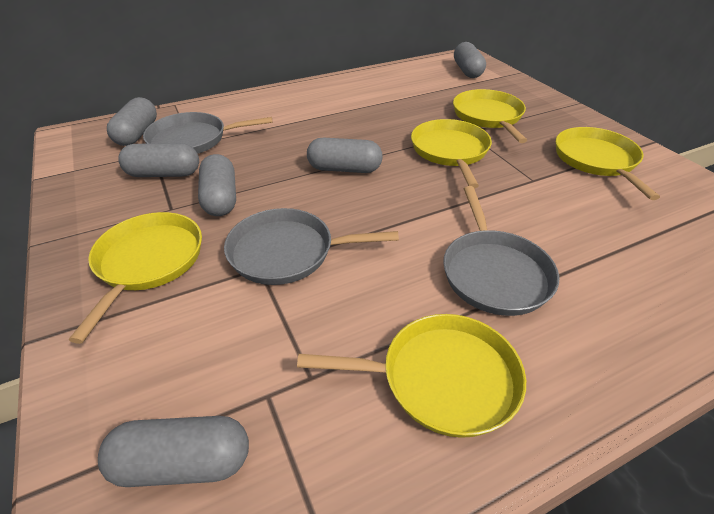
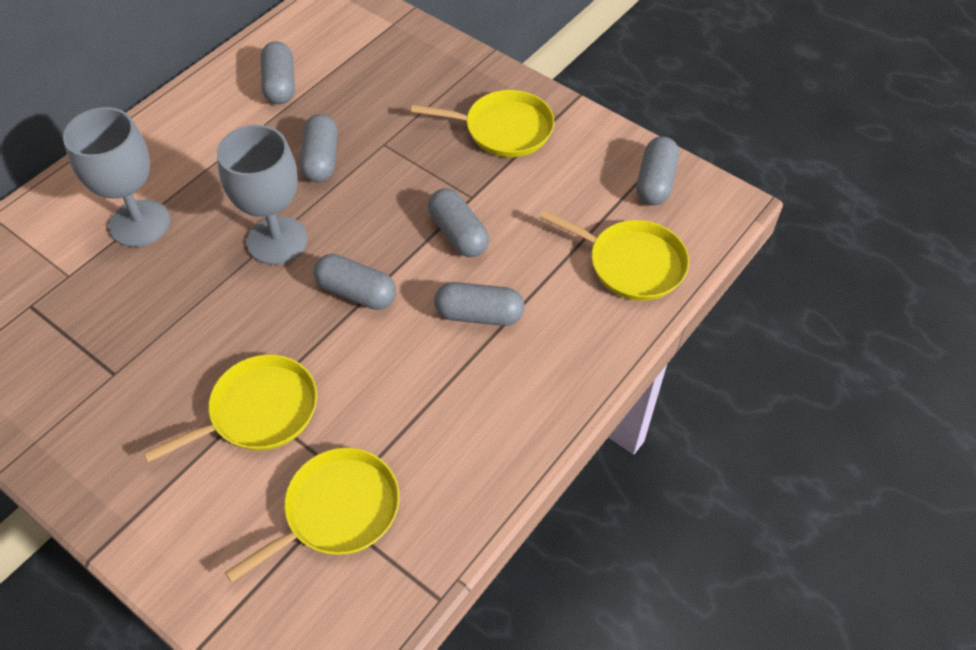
grey goblet: 0 -> 2
grey pan: 3 -> 0
yellow pan: 5 -> 4

